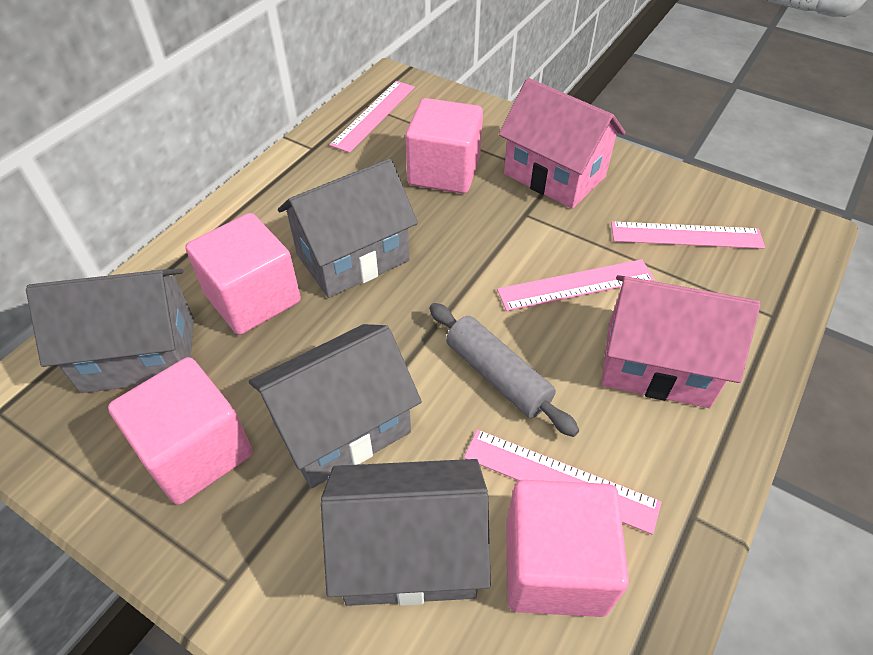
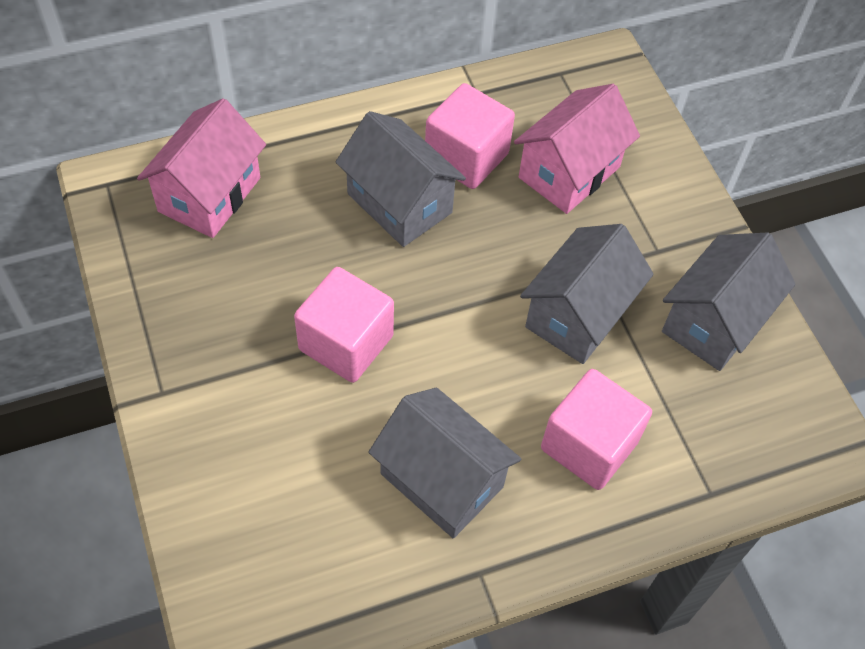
grey rolling pin: 1 -> 0
pink cube: 4 -> 3
pink ruler: 4 -> 0

